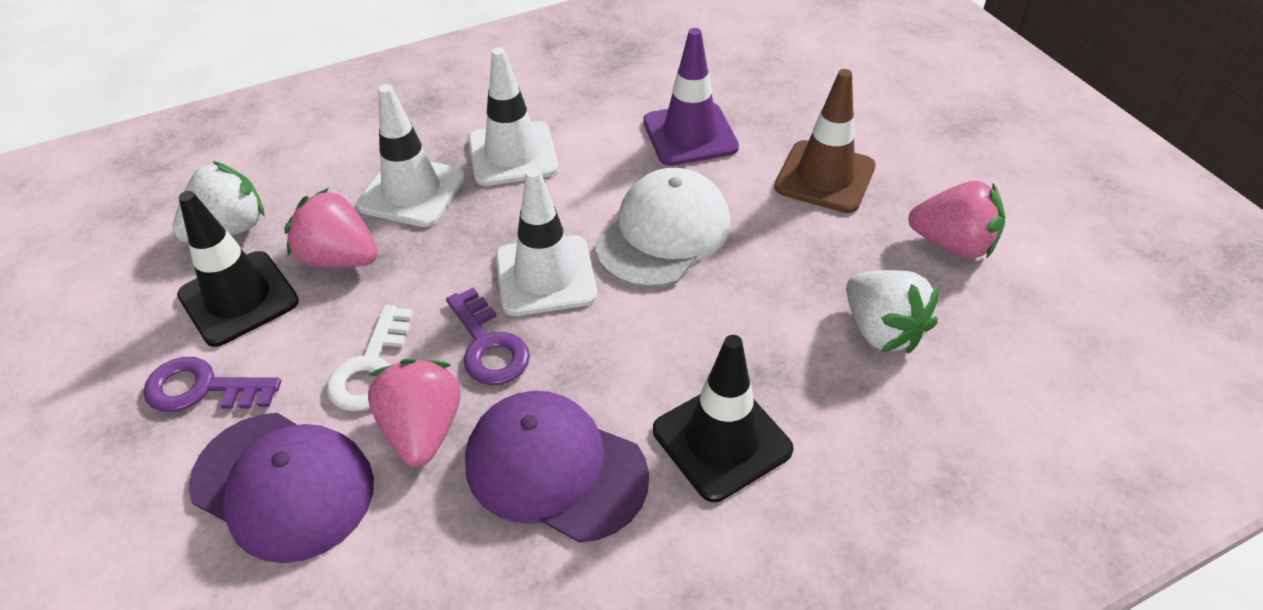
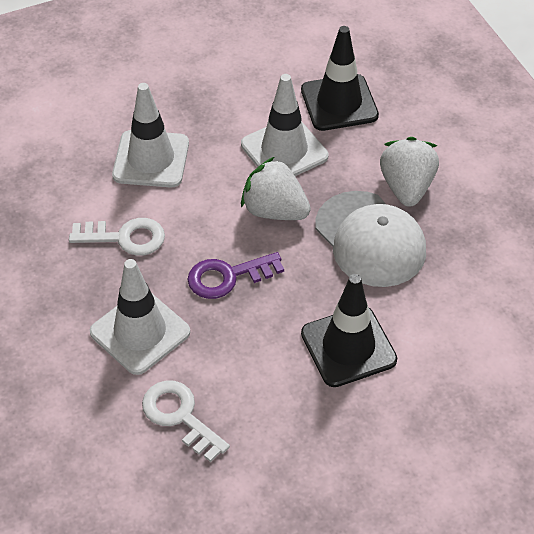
brown traffic cone: 1 -> 0
pink strawberry: 3 -> 0
purple cap: 2 -> 0
purple key: 2 -> 1
purple traffic cone: 1 -> 0
white key: 1 -> 2

